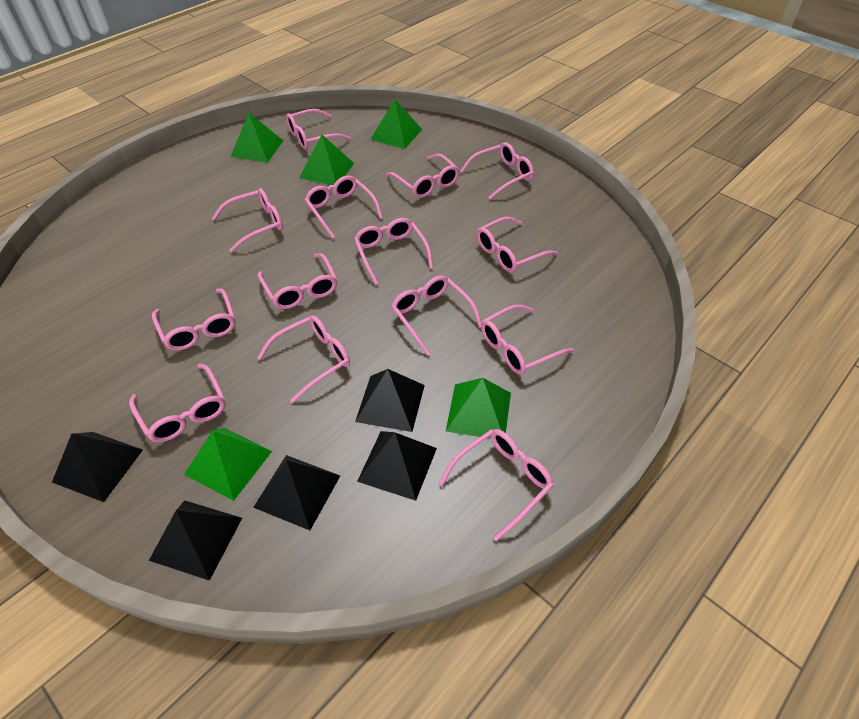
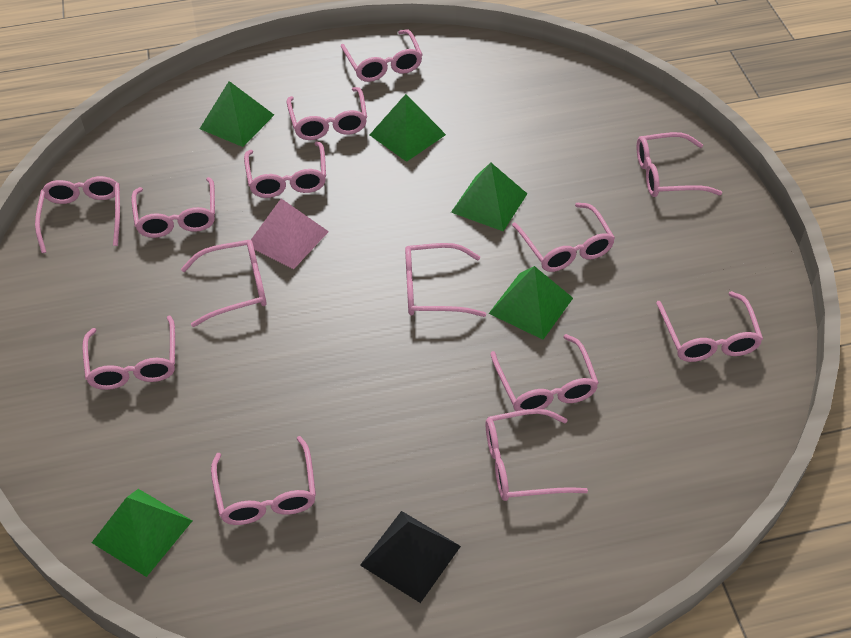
black pyramid: 5 -> 1
pink pyramid: 0 -> 1

